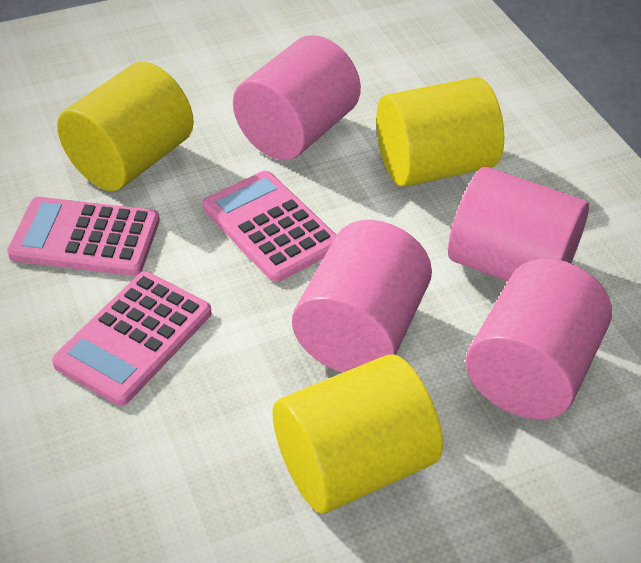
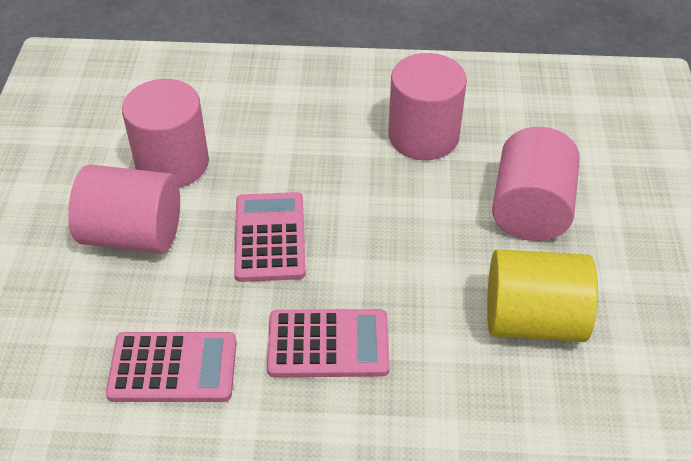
yellow cylinder: 3 -> 1

